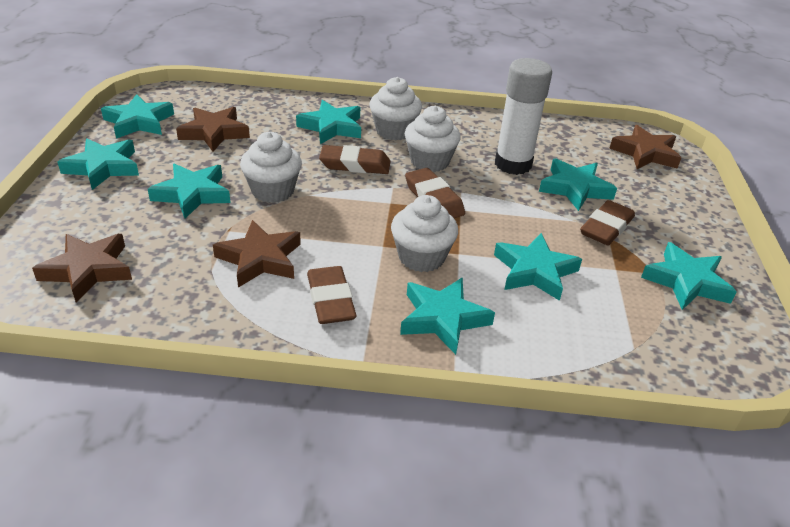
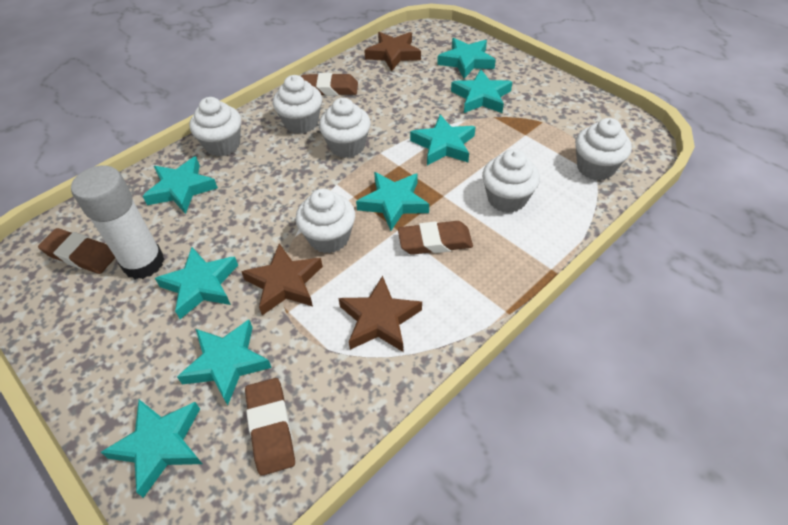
brown star: 4 -> 3
white cupcake: 4 -> 6

